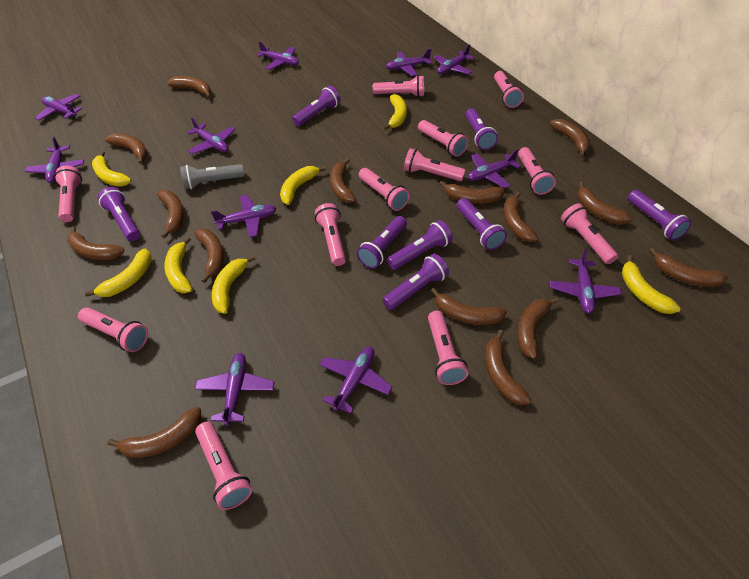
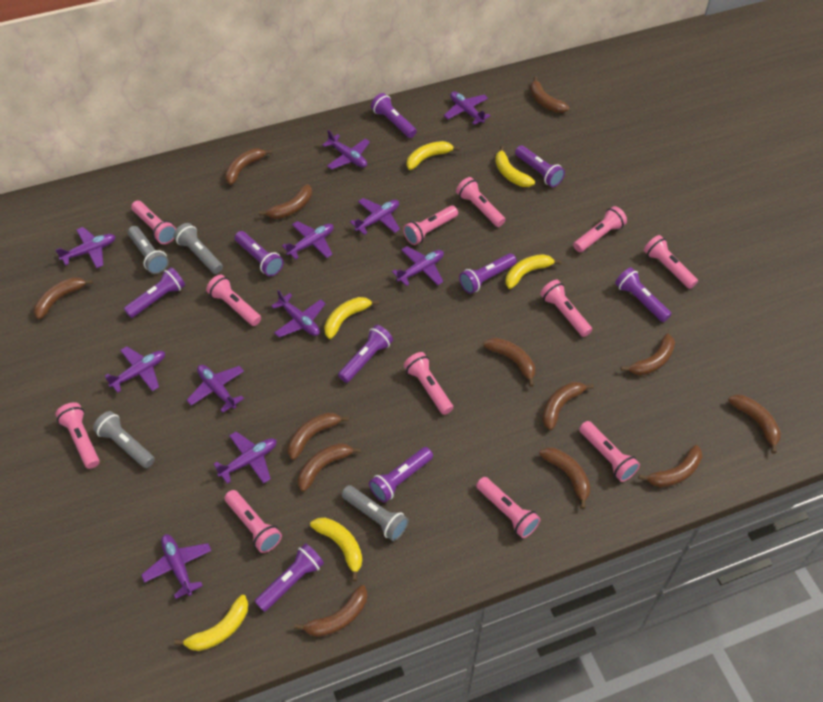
brown banana: 15 -> 13
grey flashlight: 1 -> 4
purple flashlight: 8 -> 9
yellow banana: 7 -> 6

